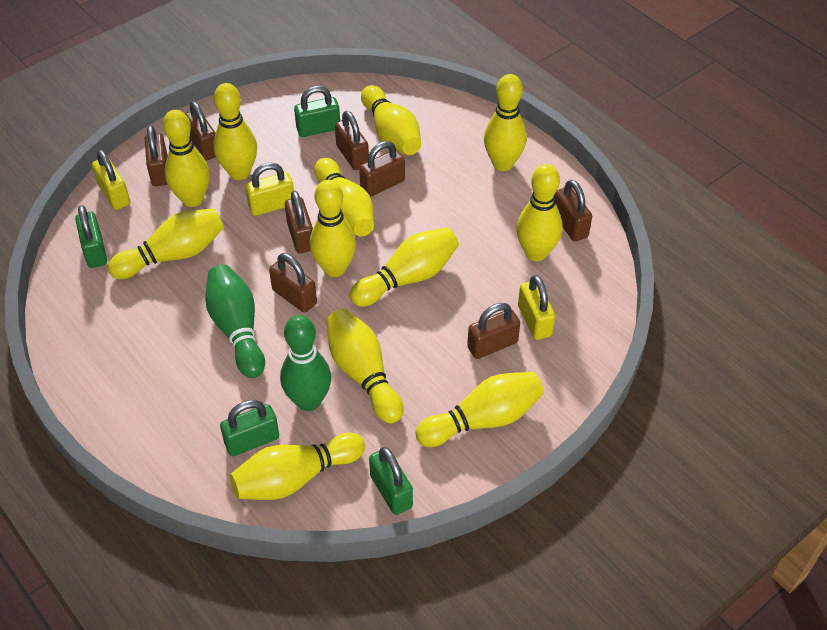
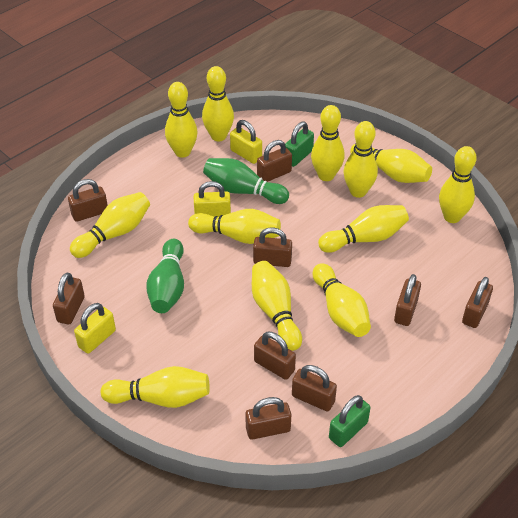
brown padlock: 8 -> 9
green padlock: 4 -> 2

